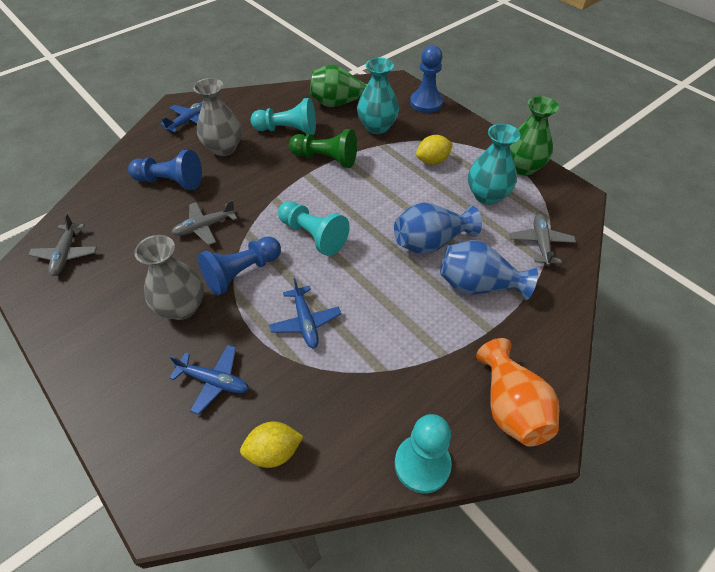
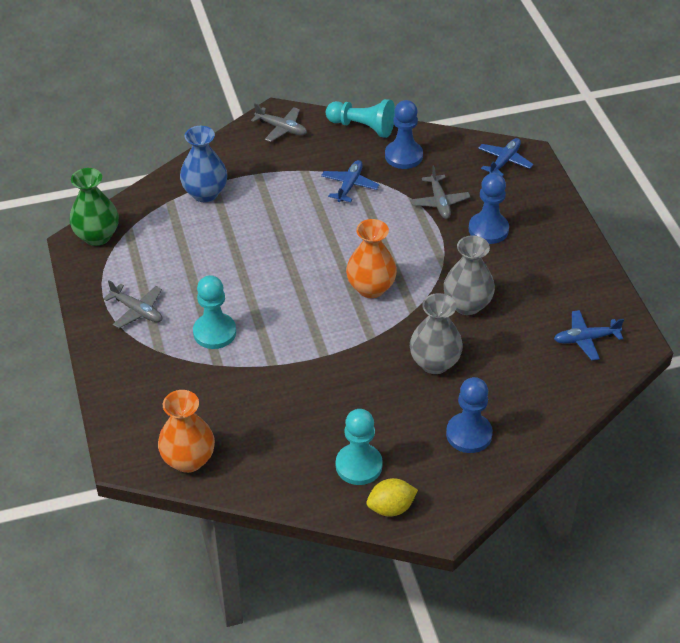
blue vase: 2 -> 1
green pawn: 1 -> 0
green vase: 2 -> 1
orange vase: 1 -> 2
turquoise vase: 2 -> 0
yellow lemon: 2 -> 1

